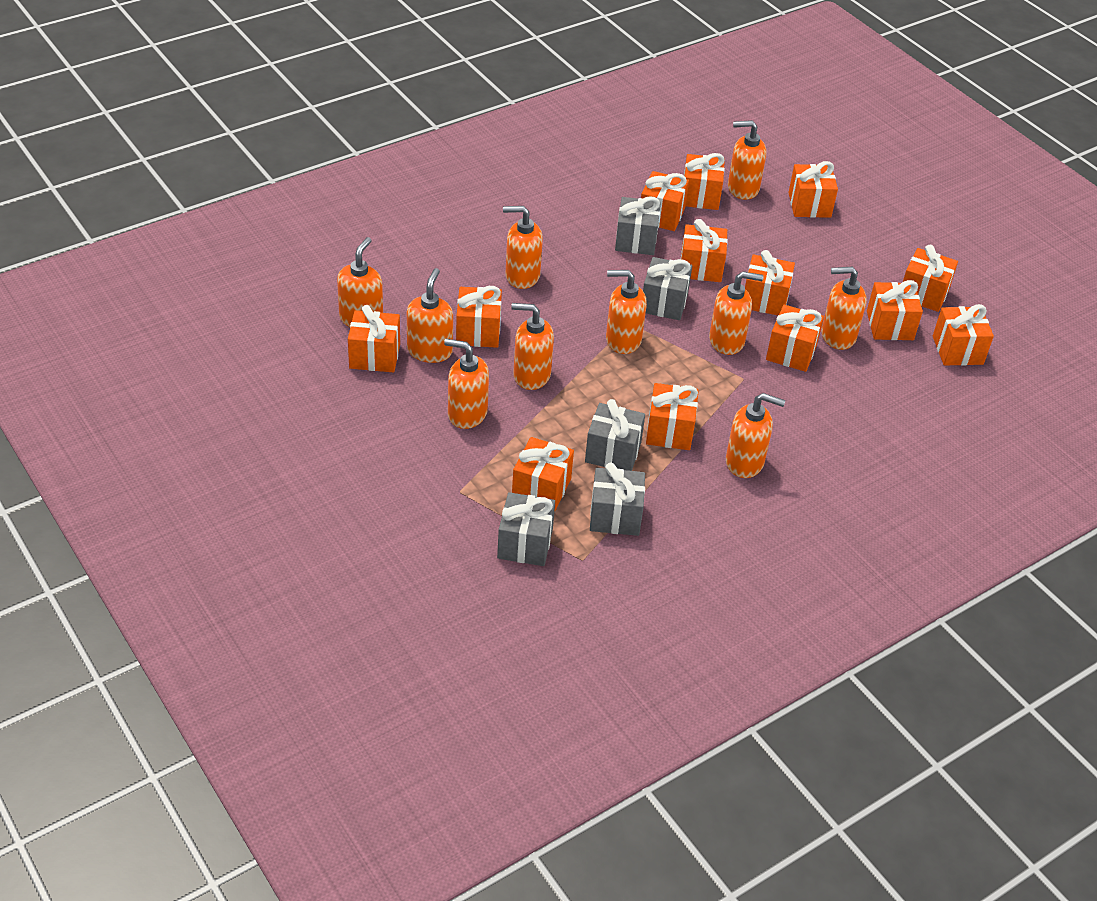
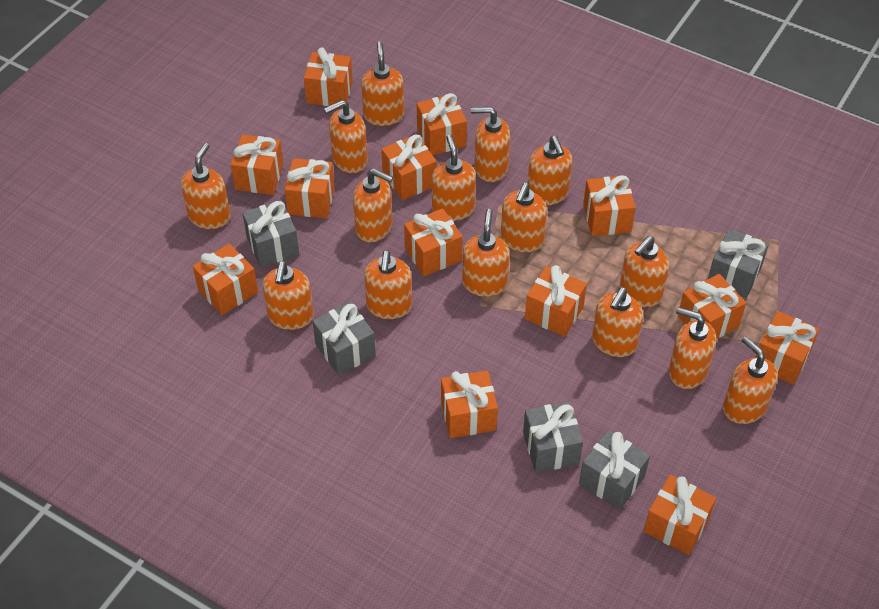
orange soap dispenser: 10 -> 15

